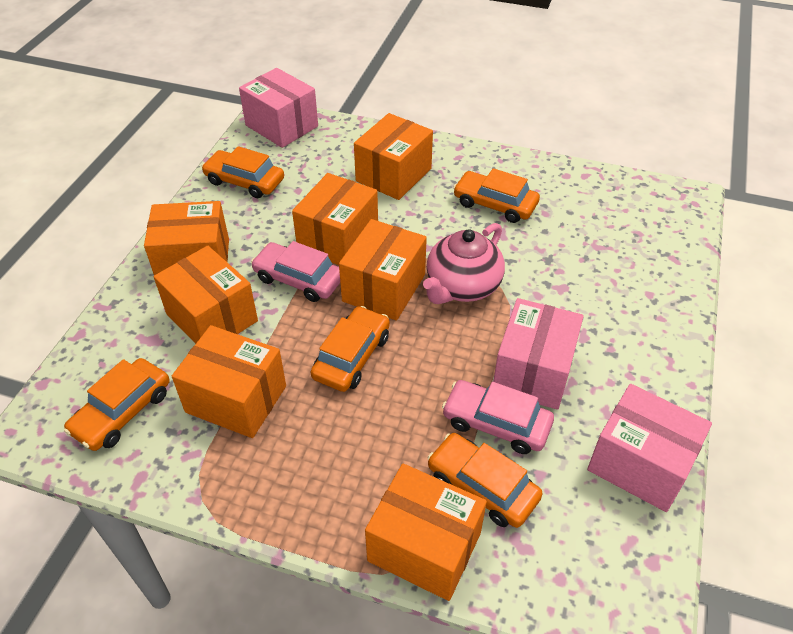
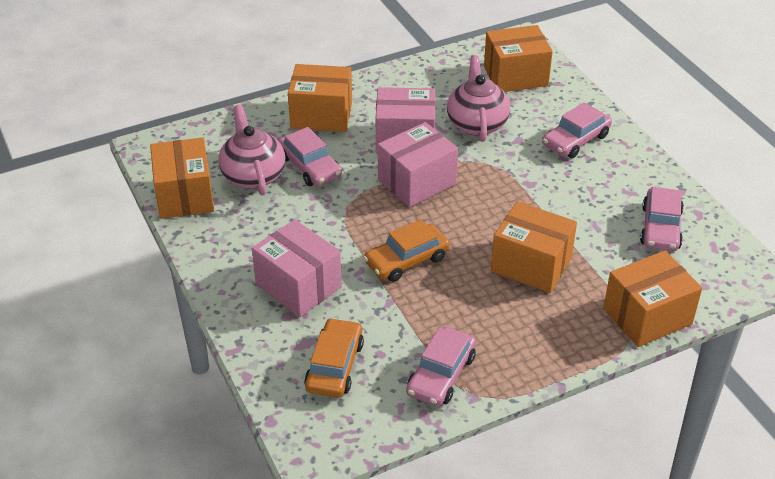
orange box: 7 -> 5
orange car: 5 -> 2
pink car: 2 -> 4
pink teapot: 1 -> 2

